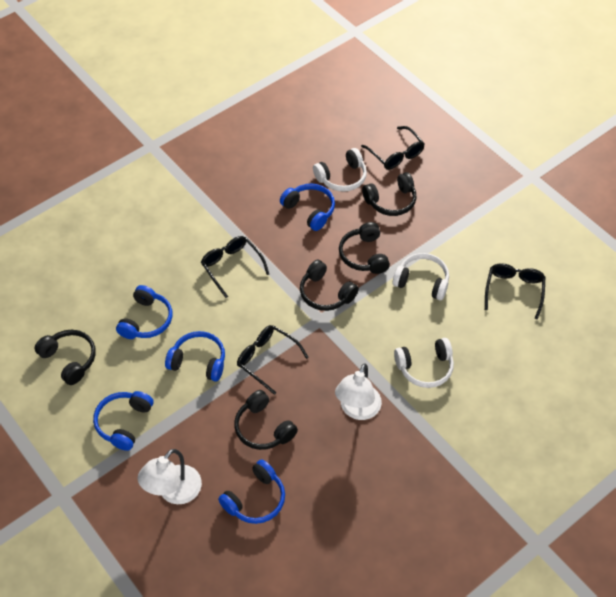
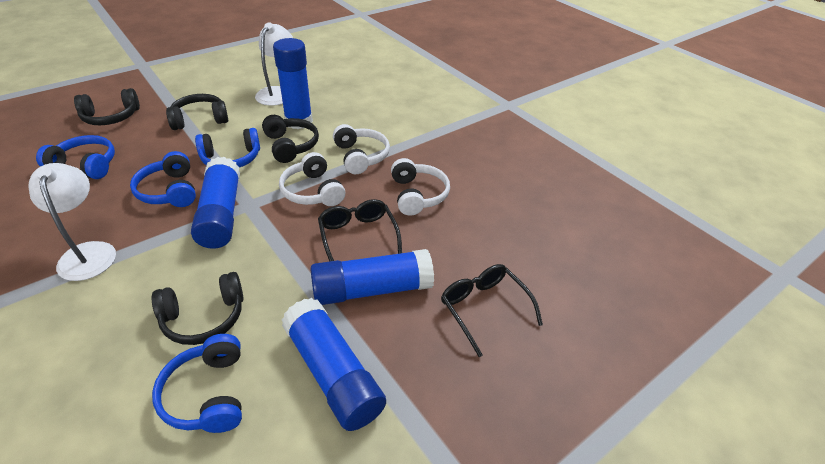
black glasses: 4 -> 2
black headphones: 5 -> 4
blue glue stick: 0 -> 4
blue headphones: 5 -> 4

